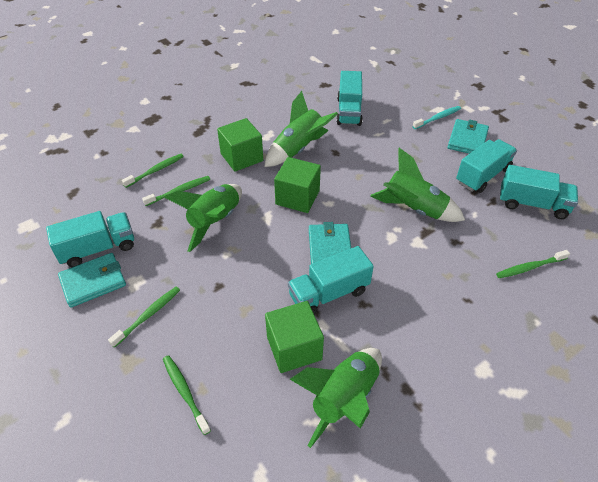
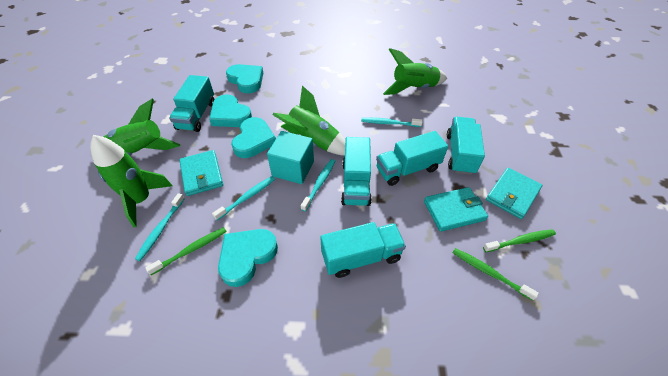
green cube: 3 -> 0
green toothbrush: 5 -> 3
turquoise cube: 0 -> 1
turquoise heart: 0 -> 4
turquoise toothbrush: 1 -> 4

